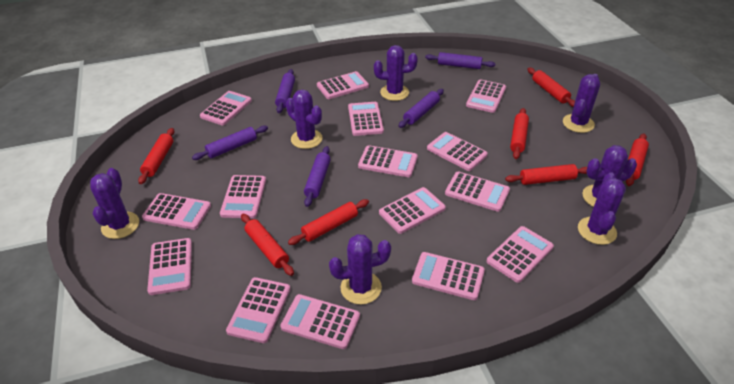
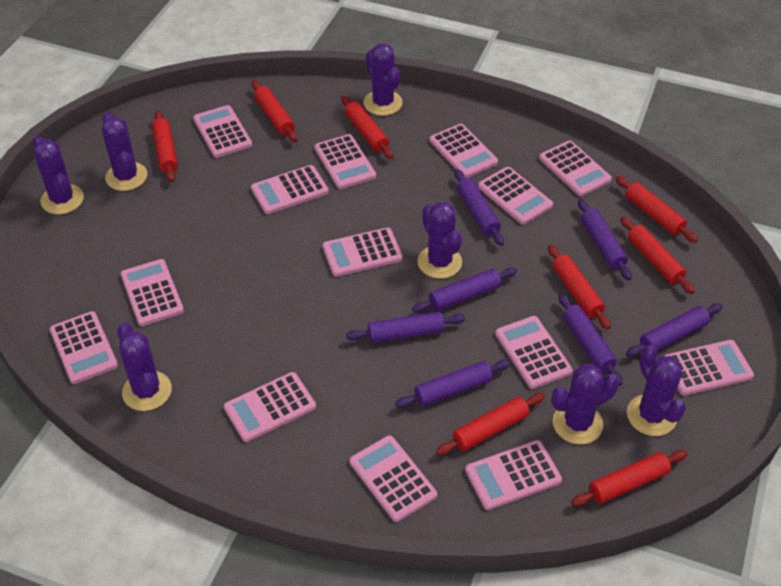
pink calculator: 15 -> 14
purple rolling pin: 5 -> 7
red rolling pin: 7 -> 8

